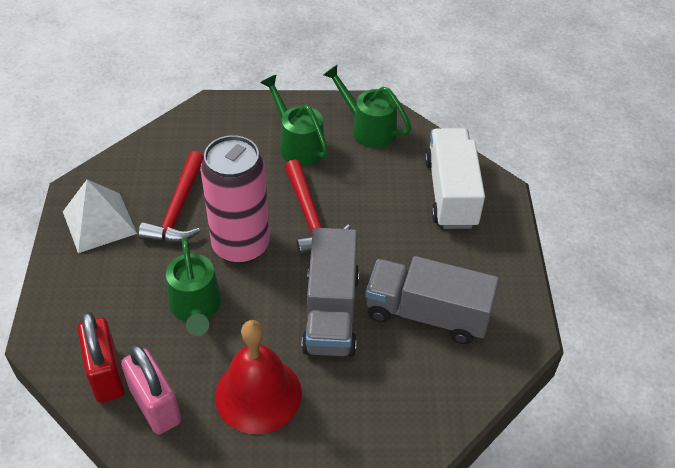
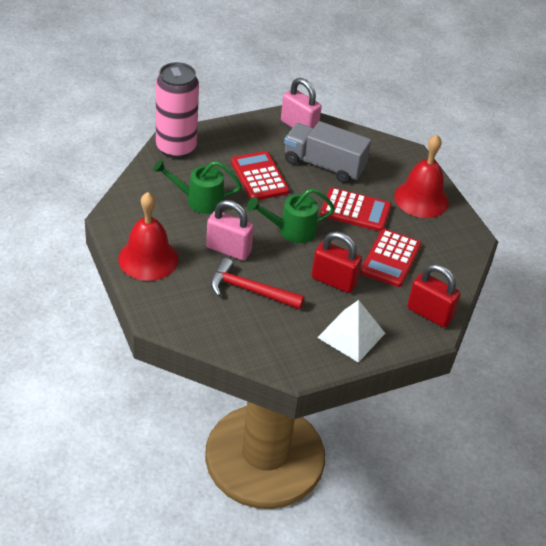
green watering can: 3 -> 2
grey truck: 2 -> 1
pink padlock: 1 -> 2
red bell: 1 -> 2
red calculator: 0 -> 3
red hammer: 2 -> 1
red padlock: 1 -> 2
white truck: 1 -> 0

